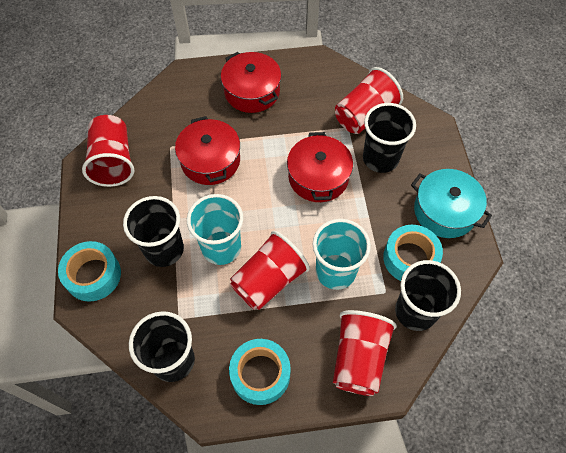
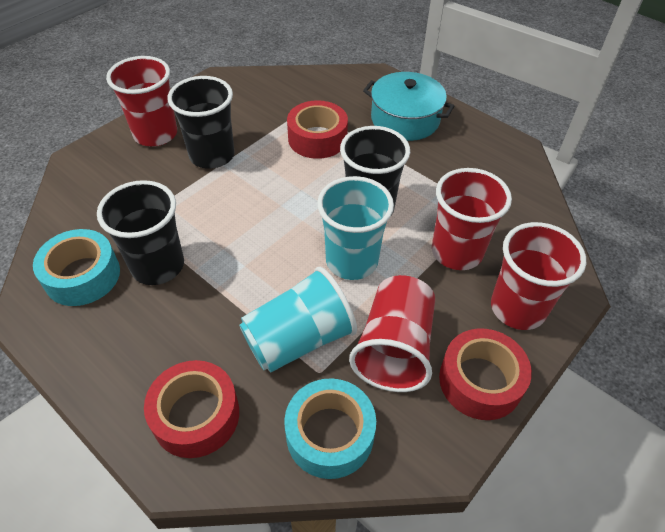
black cup: 4 -> 3
red pot: 3 -> 0
red tape: 0 -> 3
turquoise tape: 3 -> 2

